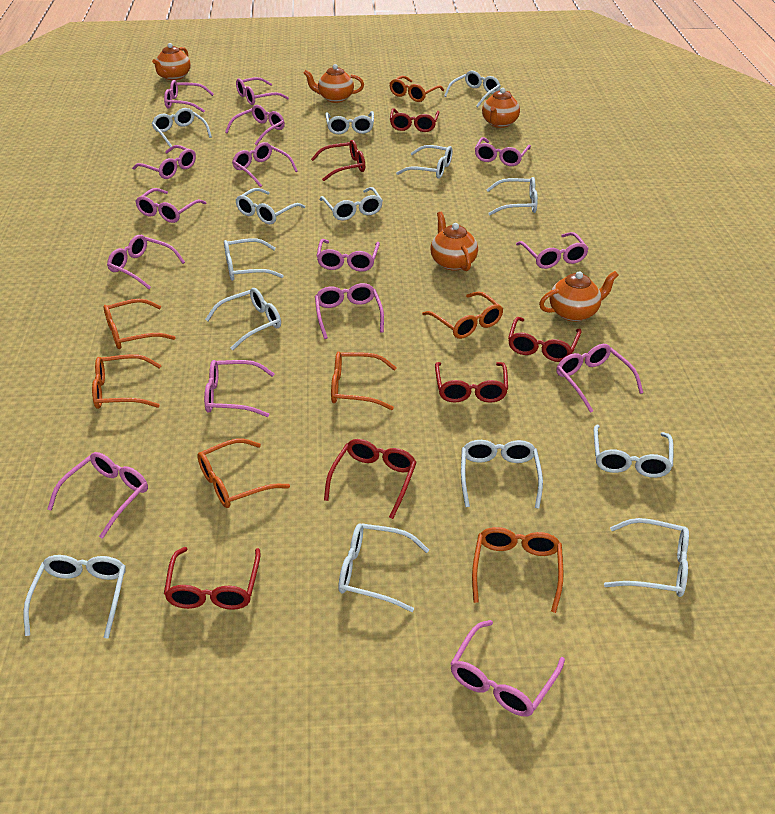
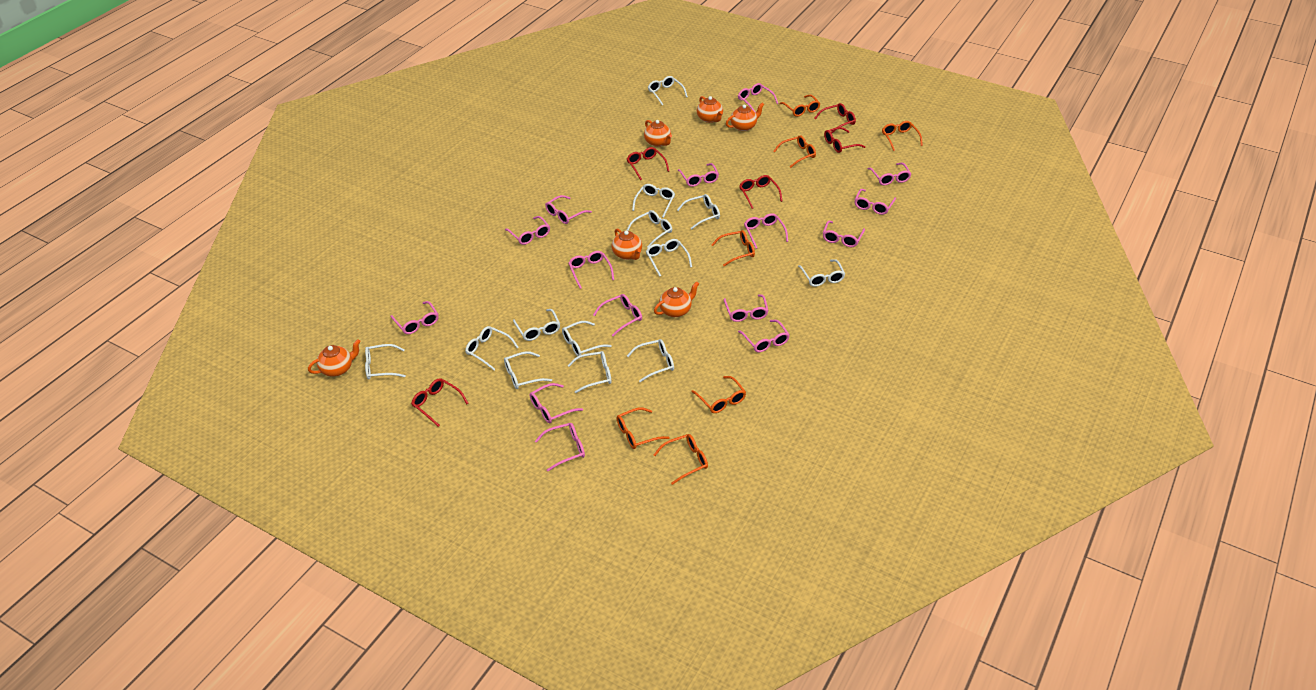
orange teapot: 5 -> 6
red glasses: 6 -> 5
white glasses: 14 -> 13

